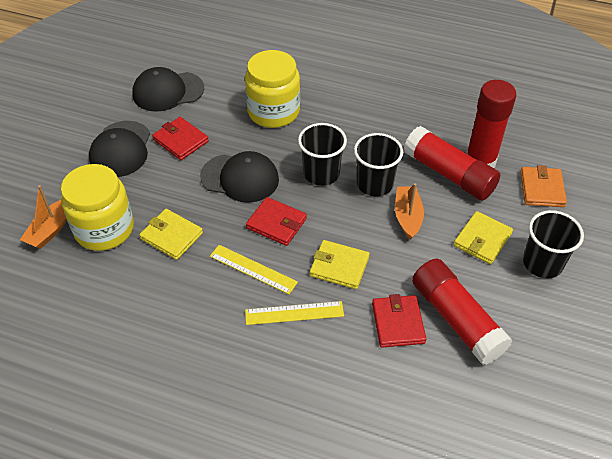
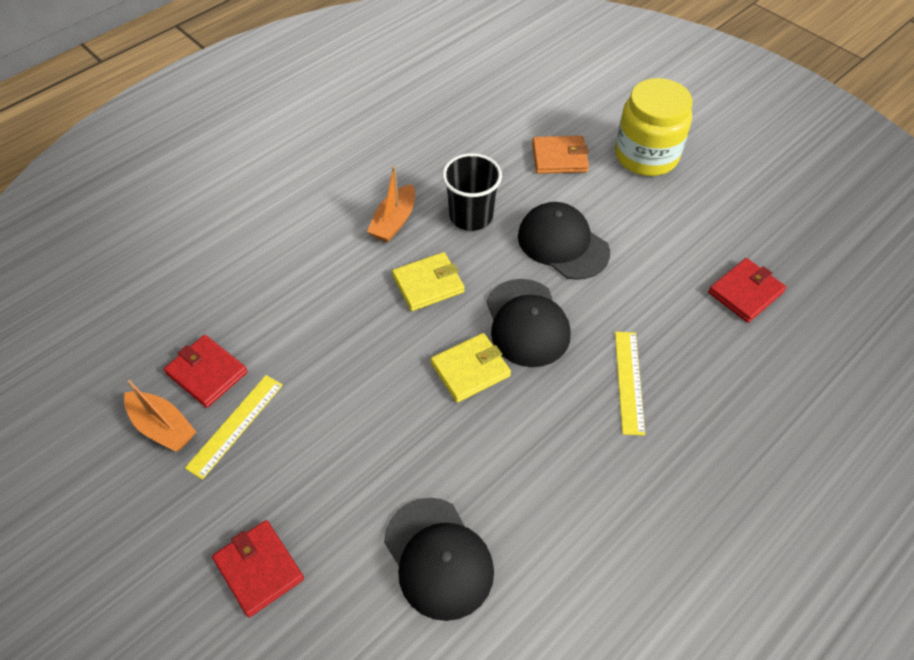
black cup: 3 -> 1
red glue stick: 3 -> 0
yellow jar: 2 -> 1
yellow wallet: 3 -> 2

